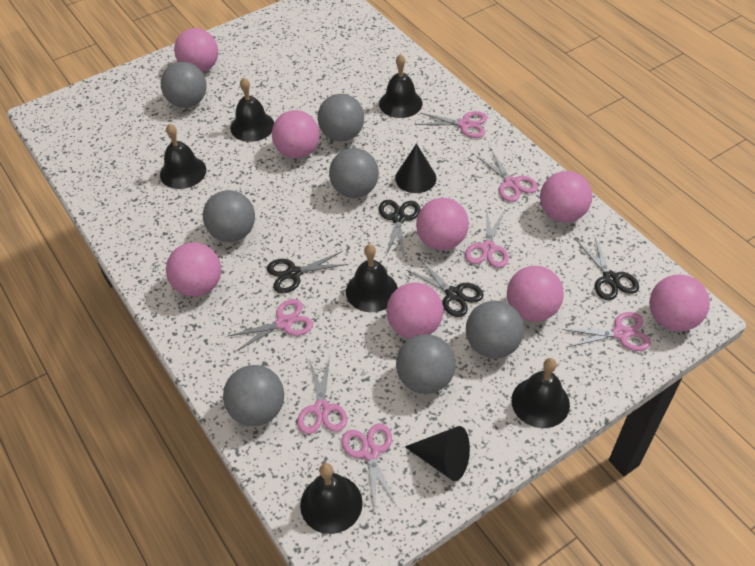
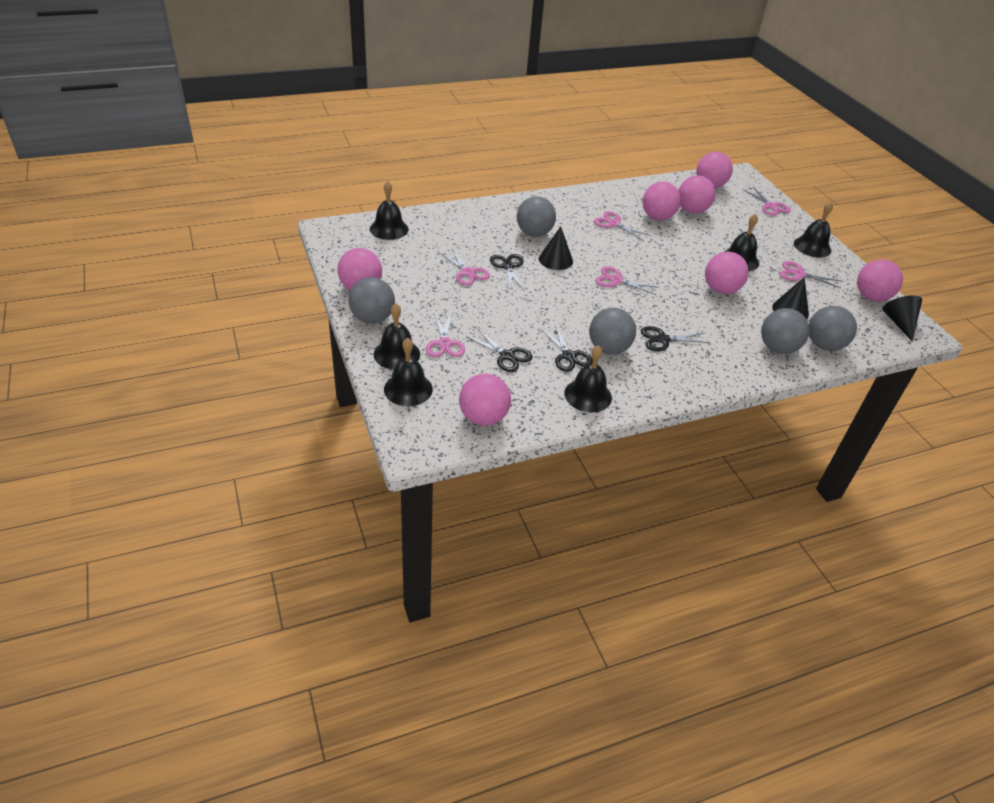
black cone: 2 -> 3
grey ball: 7 -> 5
pink ball: 8 -> 7
pink scissors: 7 -> 6

